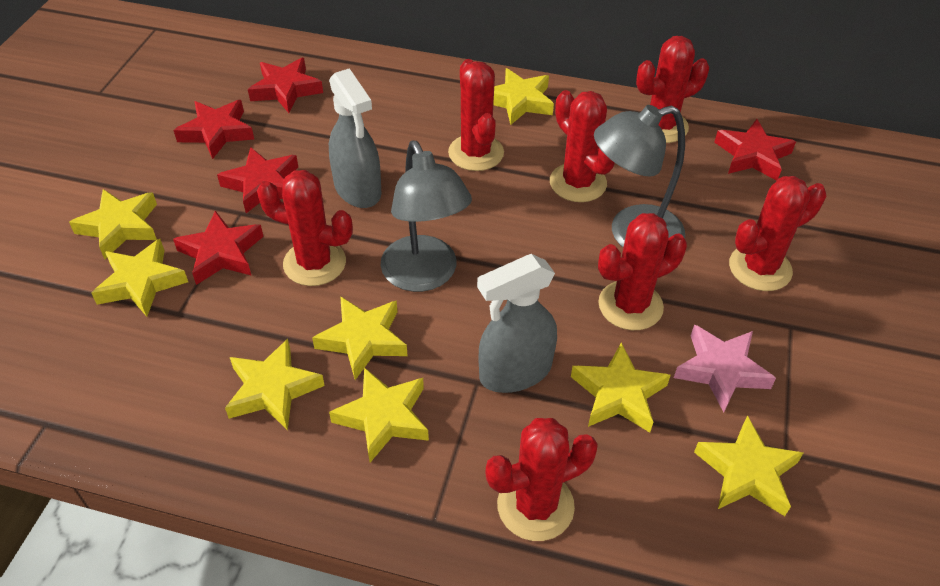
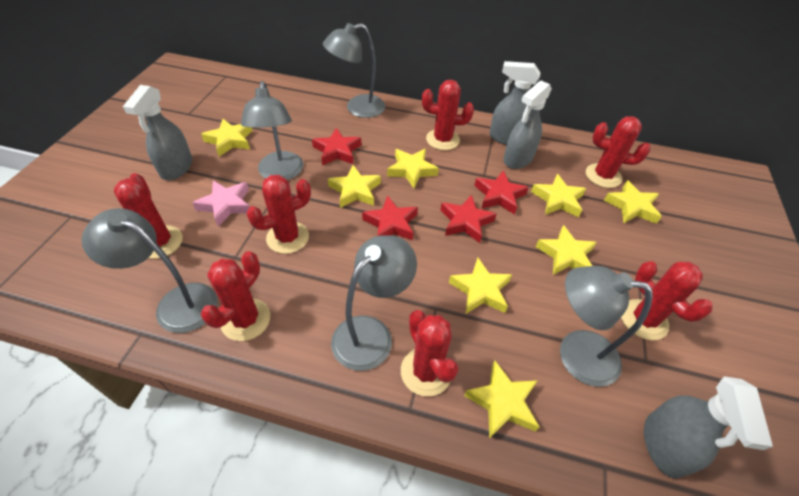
grey lamp: 2 -> 5
grey spray bottle: 2 -> 4
red star: 5 -> 4

